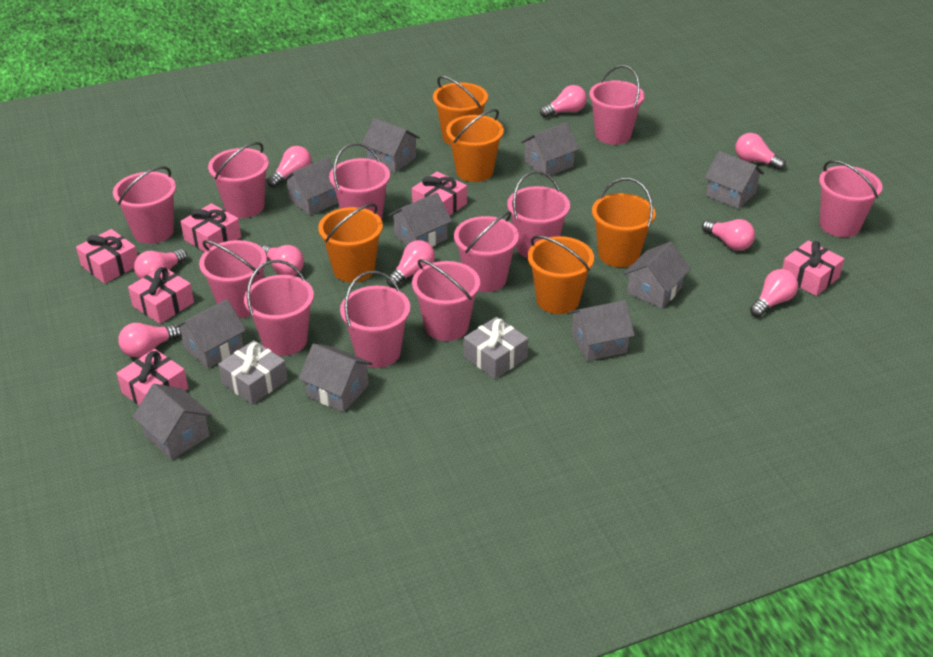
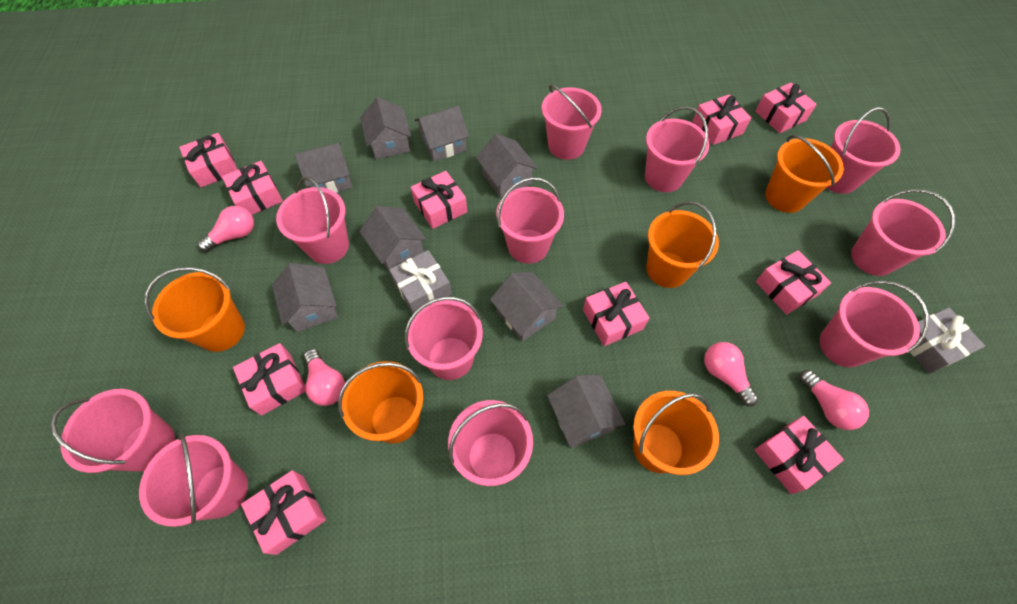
grey house: 10 -> 8
pink gift: 6 -> 10
pink light bulb: 9 -> 4

